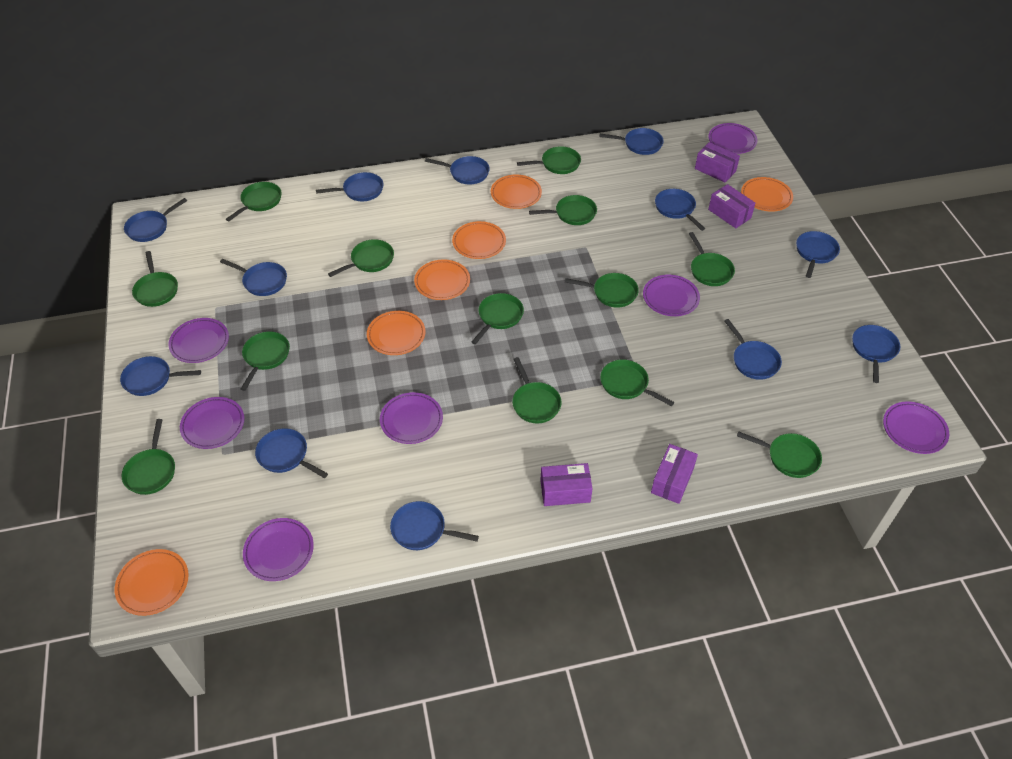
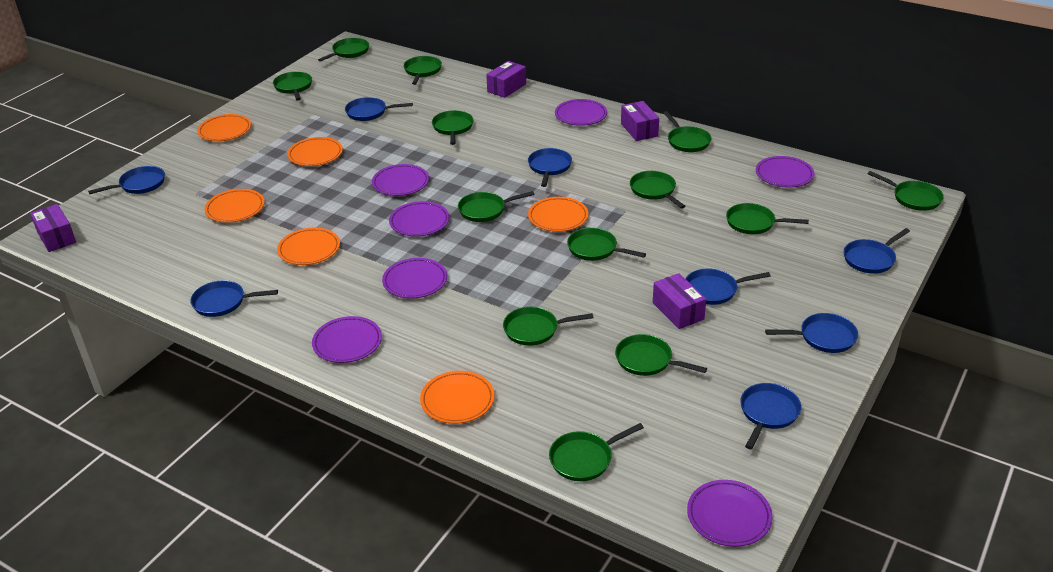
blue pan: 12 -> 8

